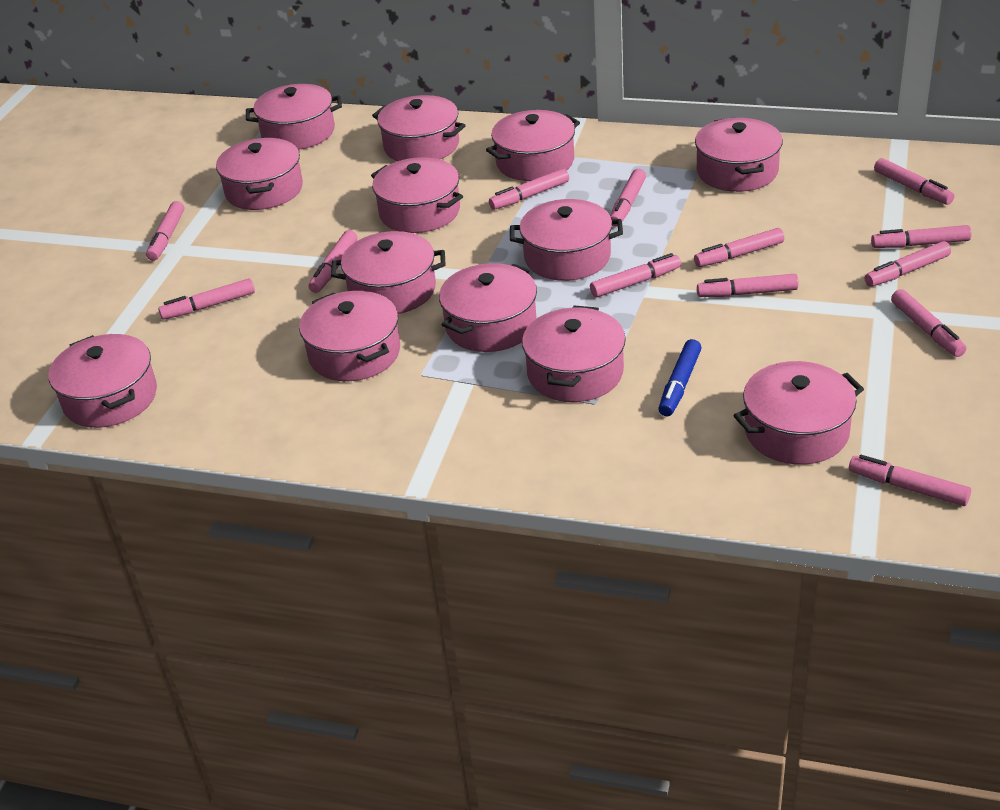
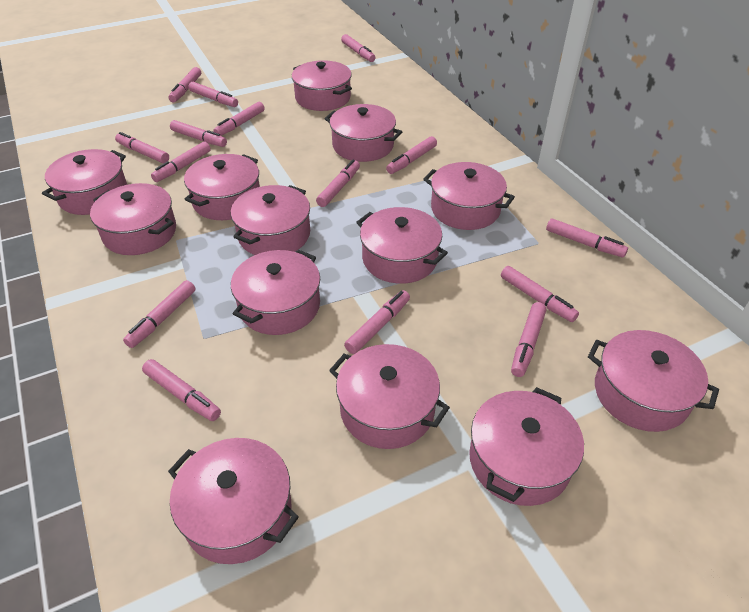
blue marker: 1 -> 0
pink marker: 13 -> 15

